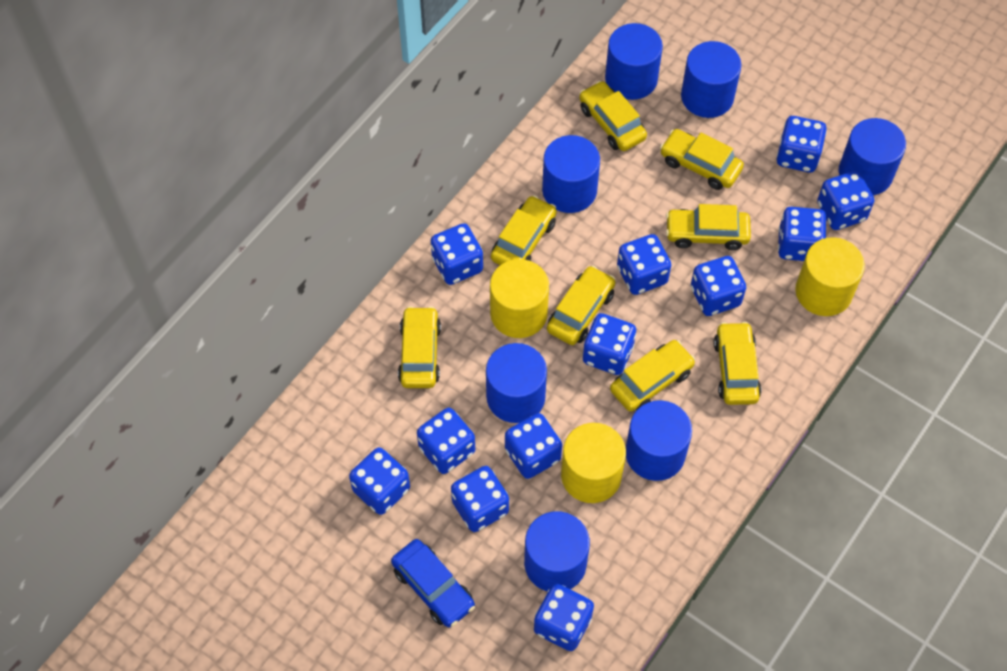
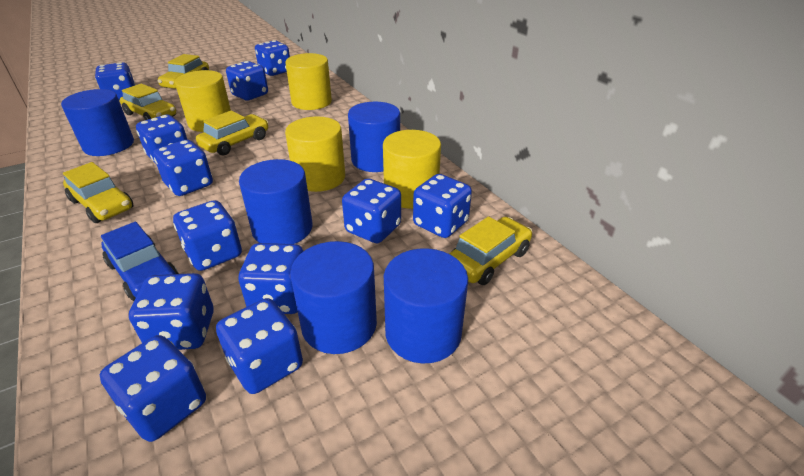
blue cylinder: 7 -> 5
yellow car: 8 -> 5
yellow cylinder: 3 -> 4

